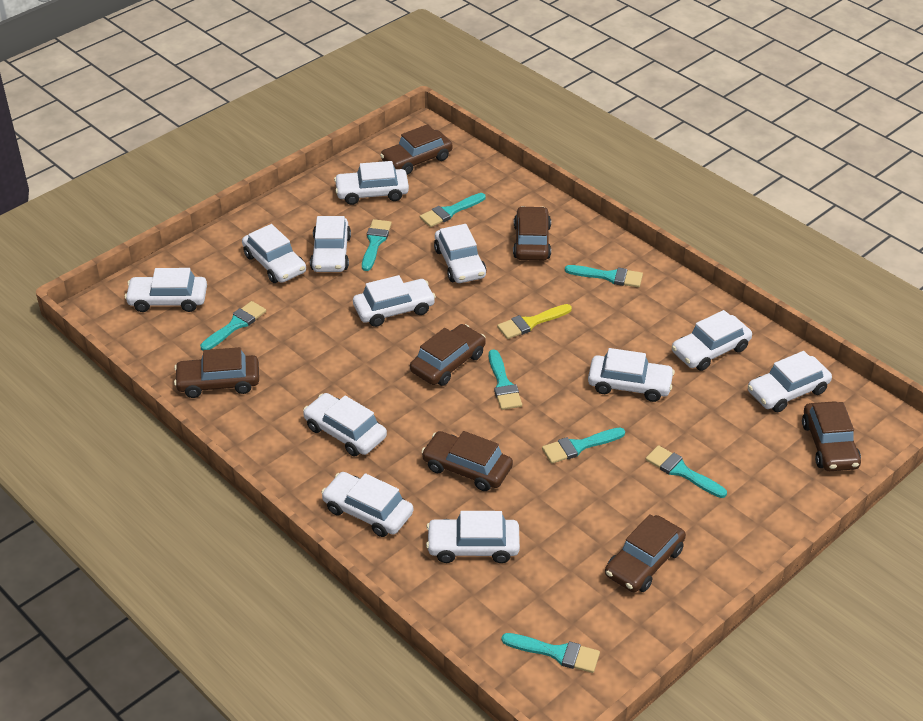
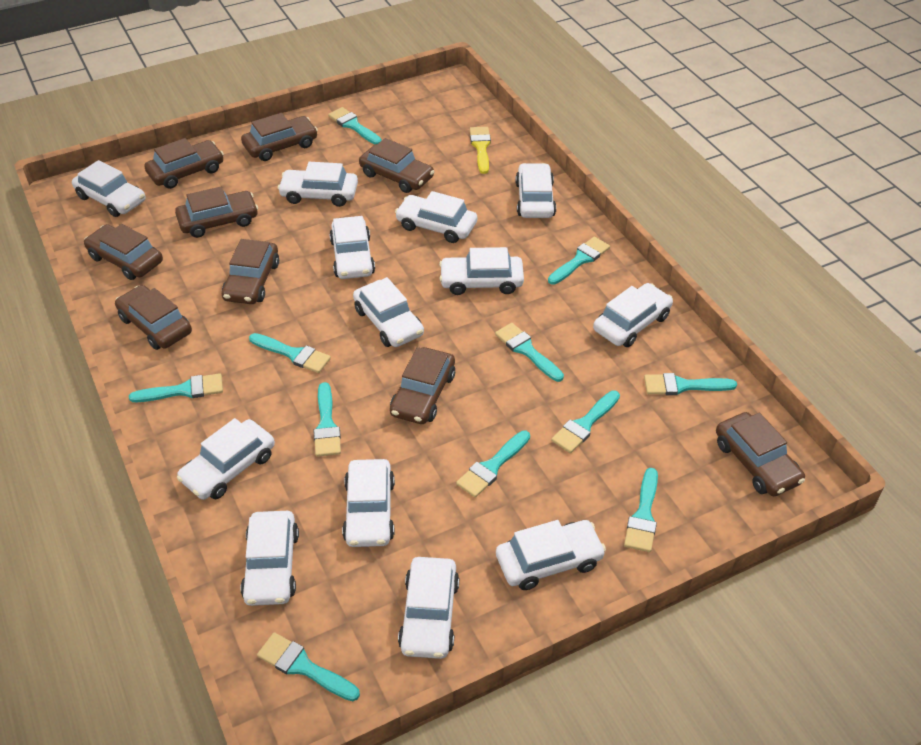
brown car: 7 -> 9
turquoise brush: 8 -> 11
white car: 12 -> 13

